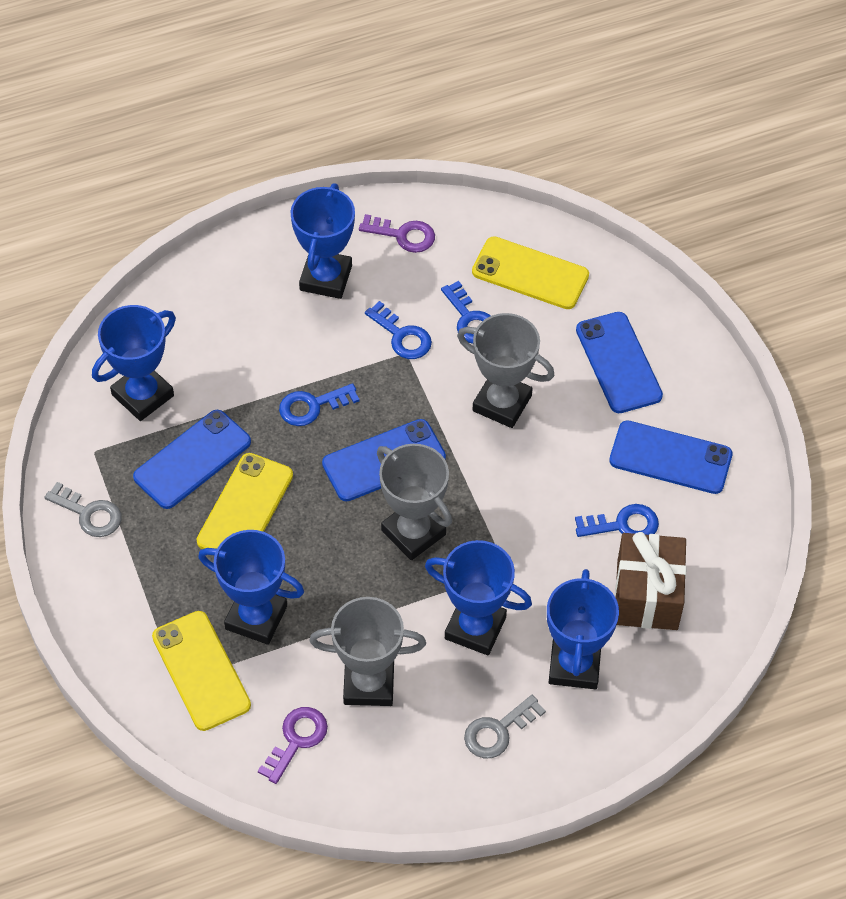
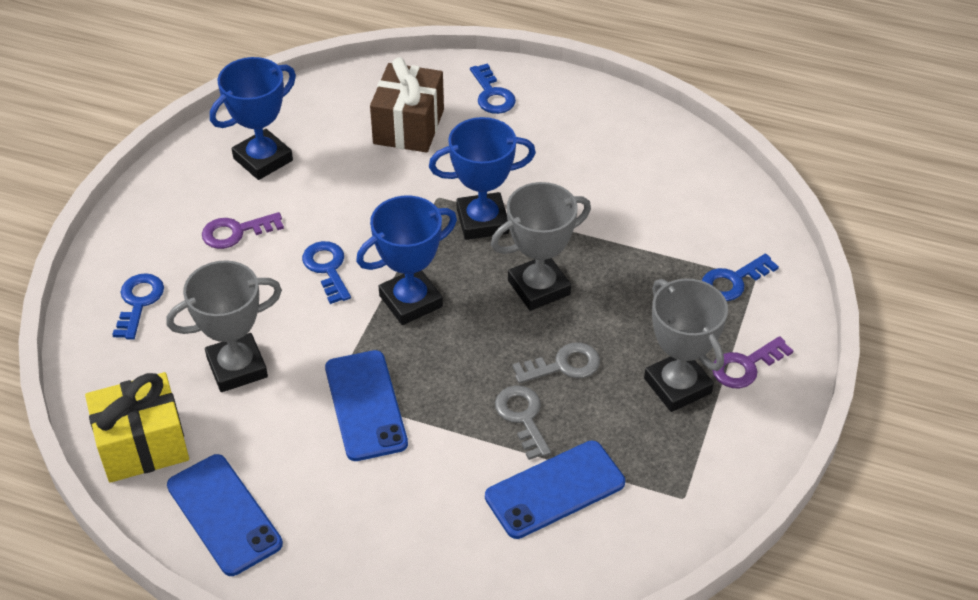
blue phone: 4 -> 3
blue trophy: 5 -> 3
yellow gift: 0 -> 1
yellow phone: 3 -> 0

